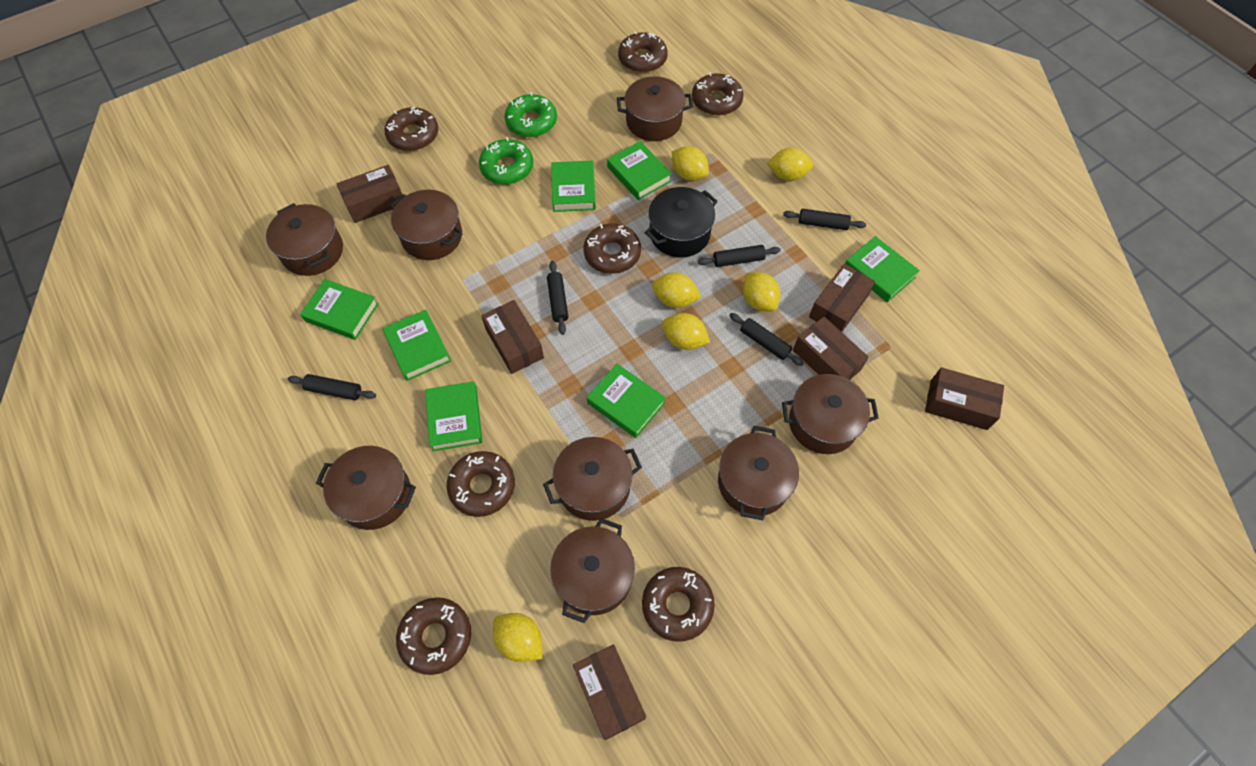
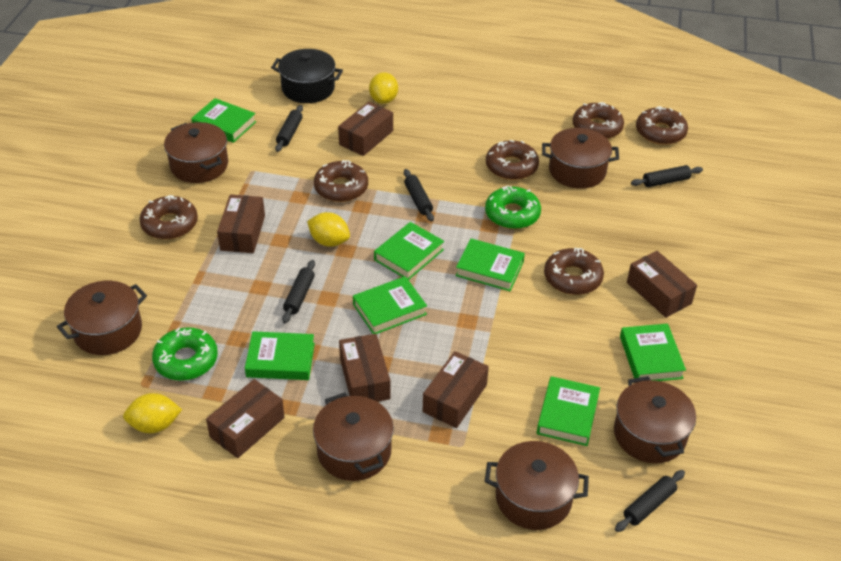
brown donut: 7 -> 6
brown pot: 8 -> 6
yellow lemon: 6 -> 3

